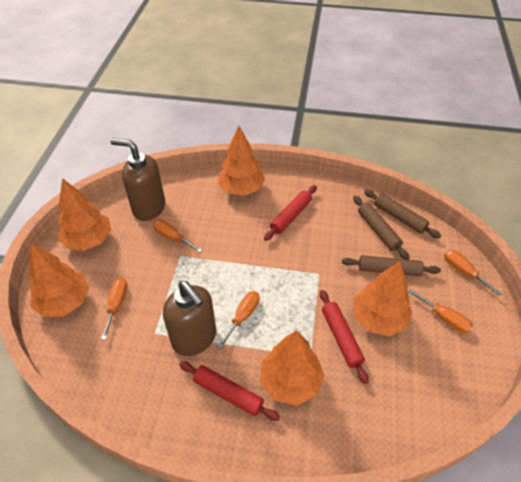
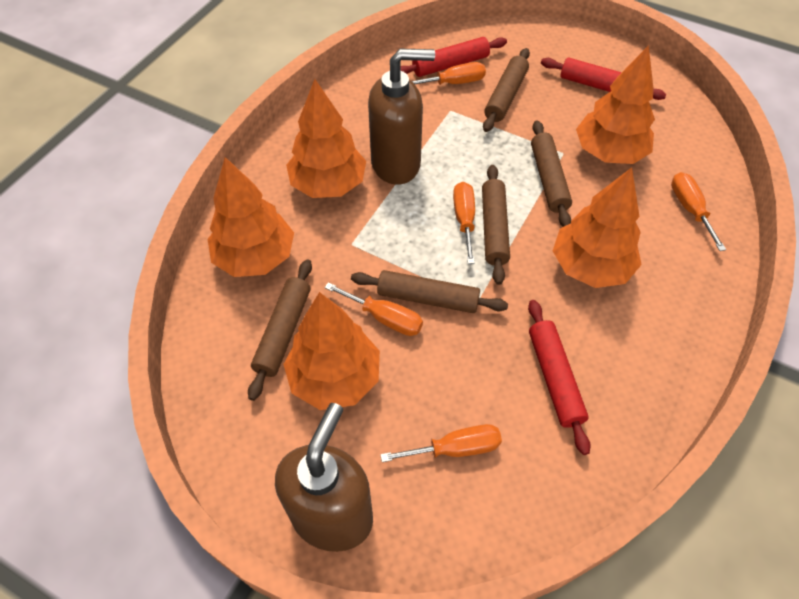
brown rolling pin: 3 -> 5

